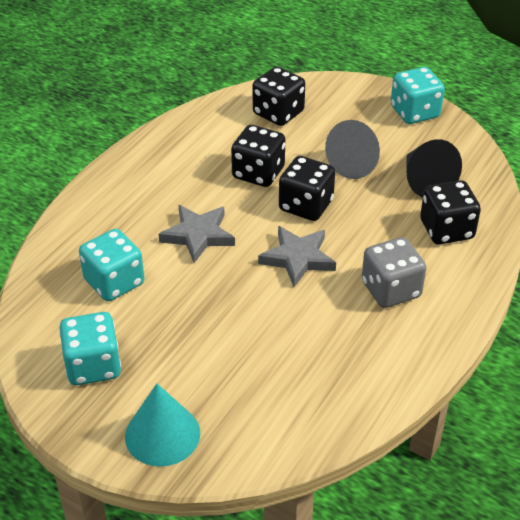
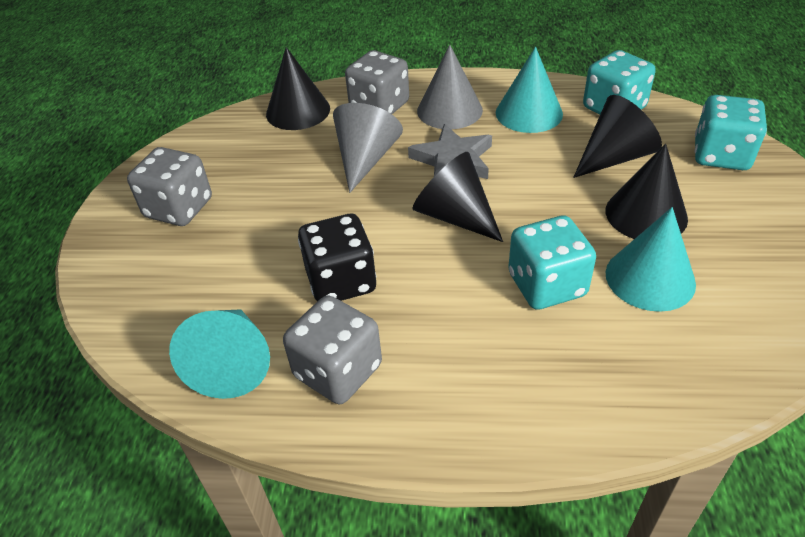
black cone: 1 -> 4
black dice: 4 -> 1
grey cone: 1 -> 2
grey dice: 1 -> 3
grey star: 2 -> 1
turquoise cone: 1 -> 3

